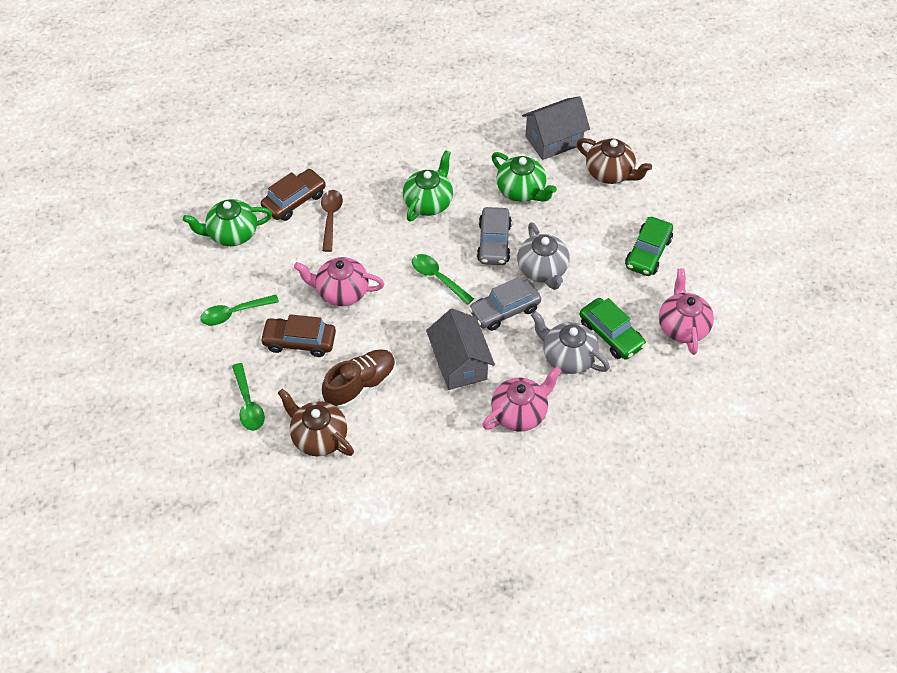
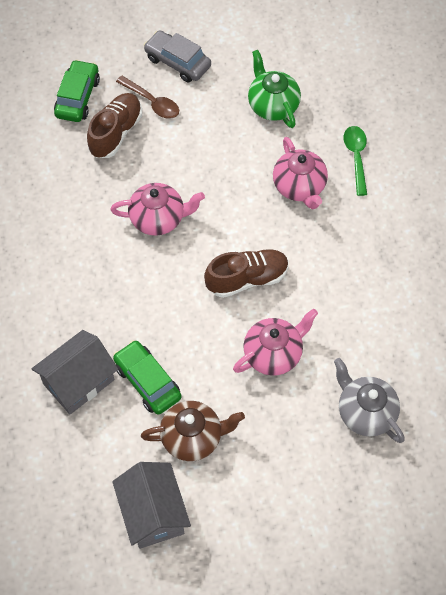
brown car: 2 -> 0
brown shoe: 1 -> 2
brown teapot: 2 -> 1
green spoon: 3 -> 1
green teapot: 3 -> 1
grey car: 2 -> 1
grey teapot: 2 -> 1

